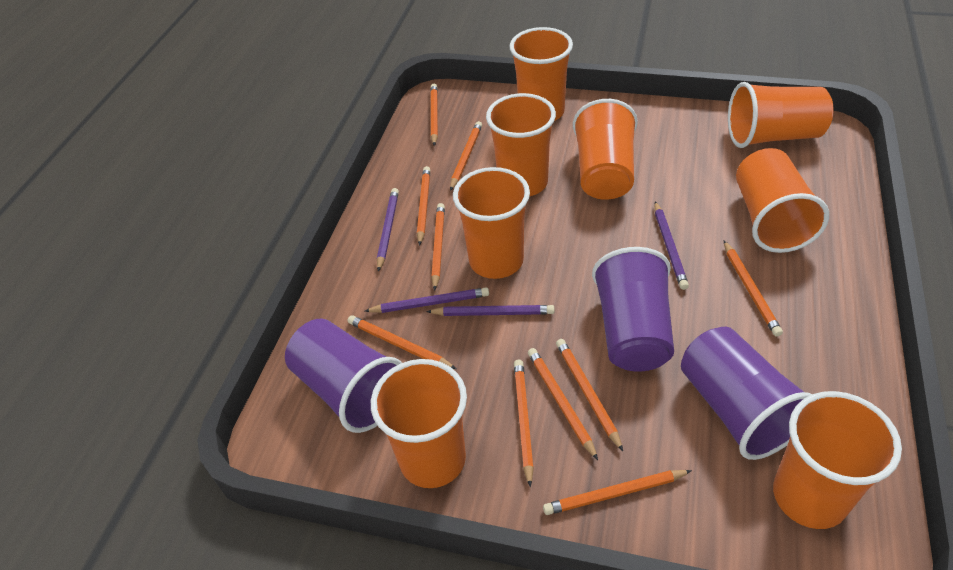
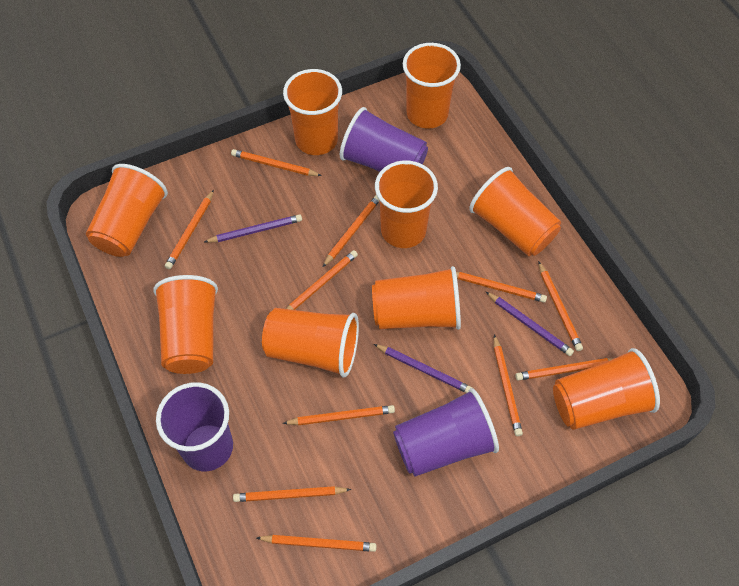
orange cup: 8 -> 9
orange pencil: 10 -> 11
purple pencil: 4 -> 3

